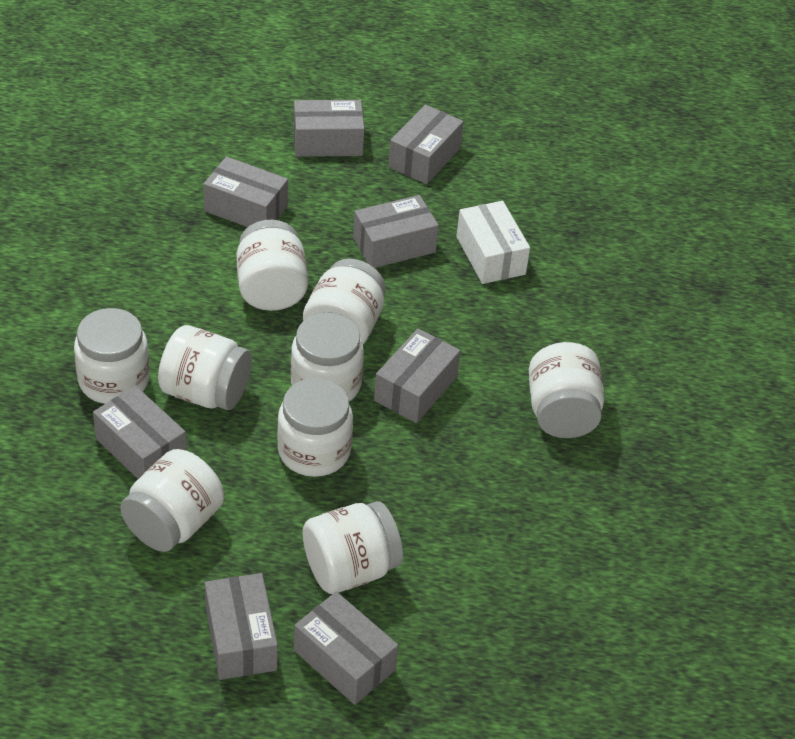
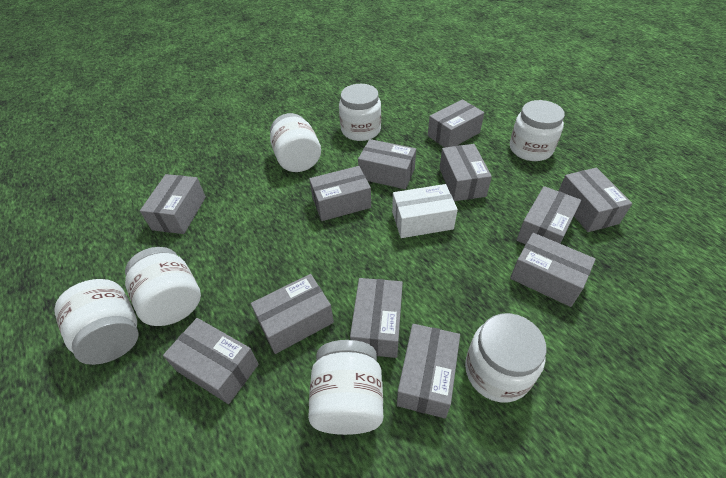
grey box: 8 -> 12
white jar: 9 -> 7

